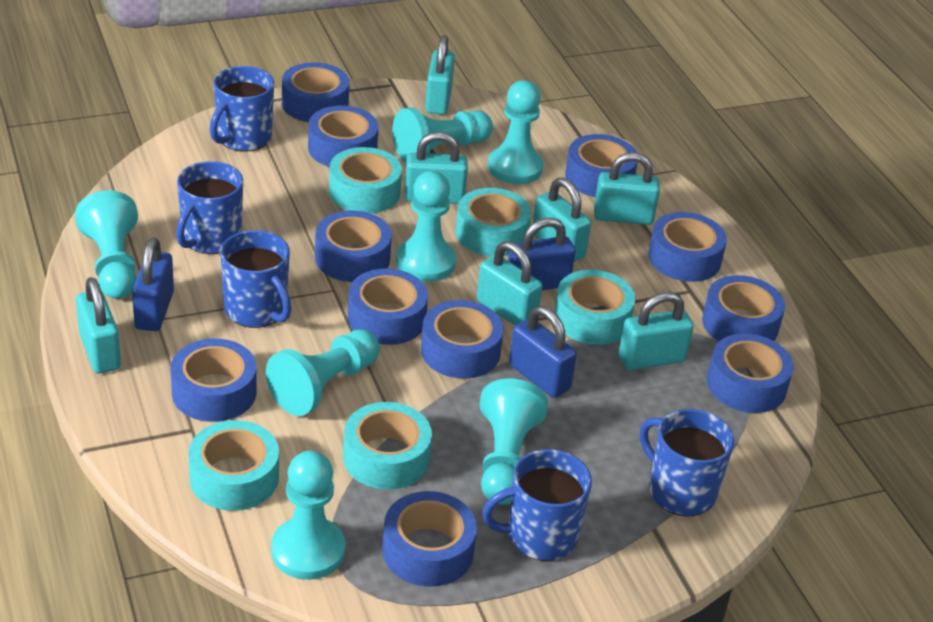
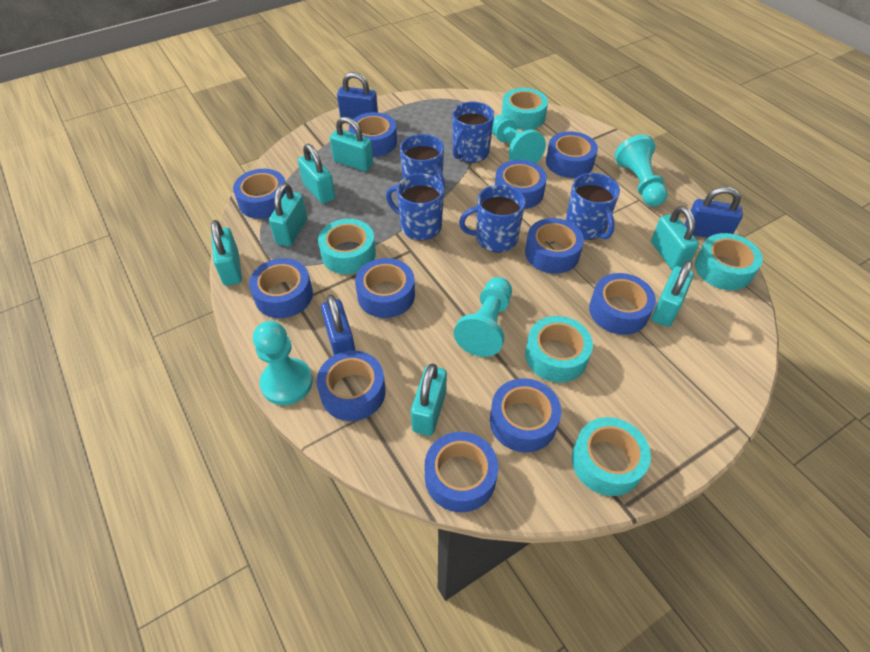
turquoise pawn: 7 -> 4

